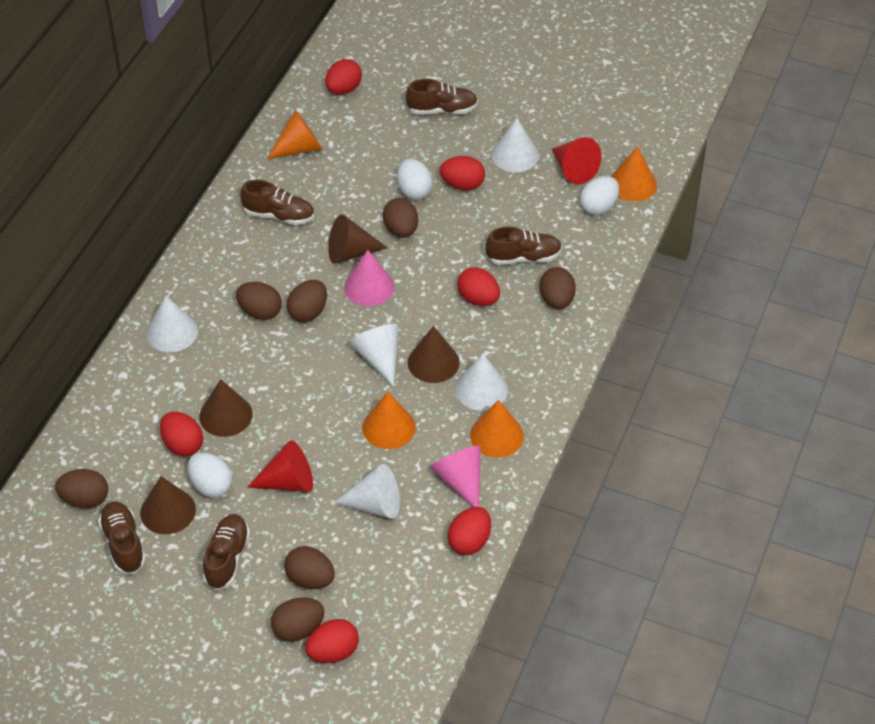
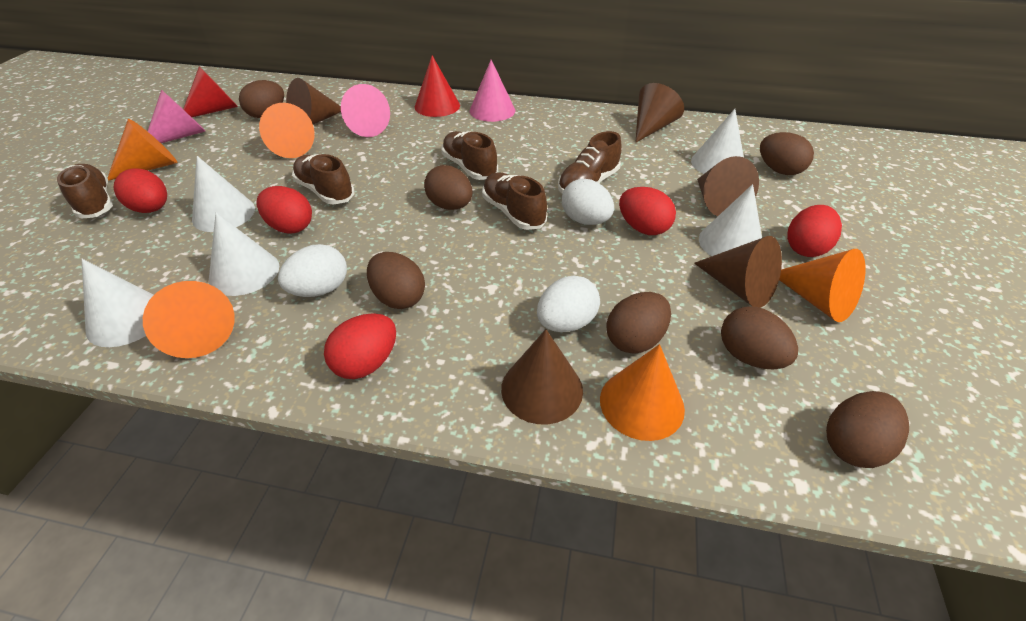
brown cone: 4 -> 5
orange cone: 4 -> 5
pink cone: 2 -> 3
red egg: 6 -> 5

